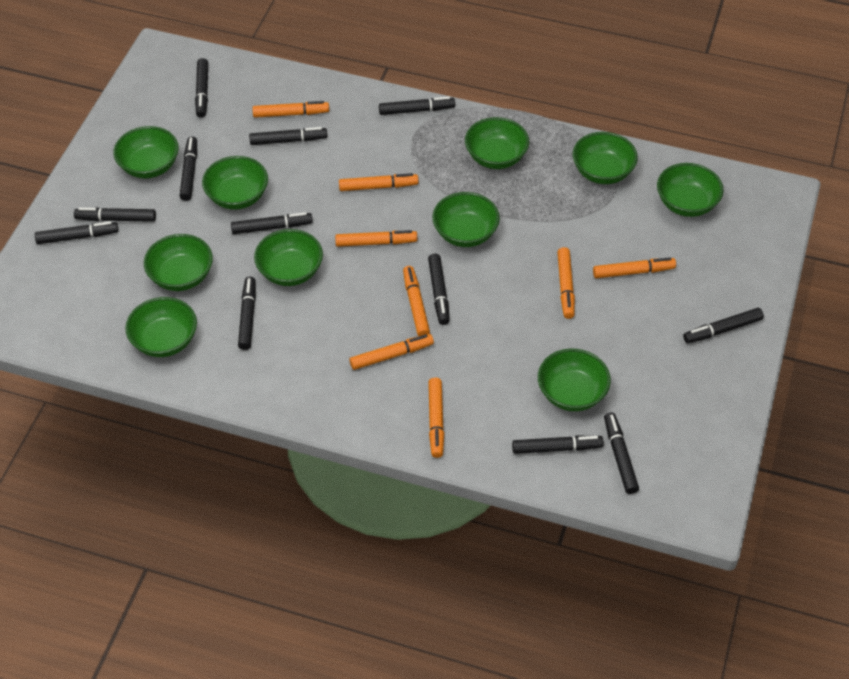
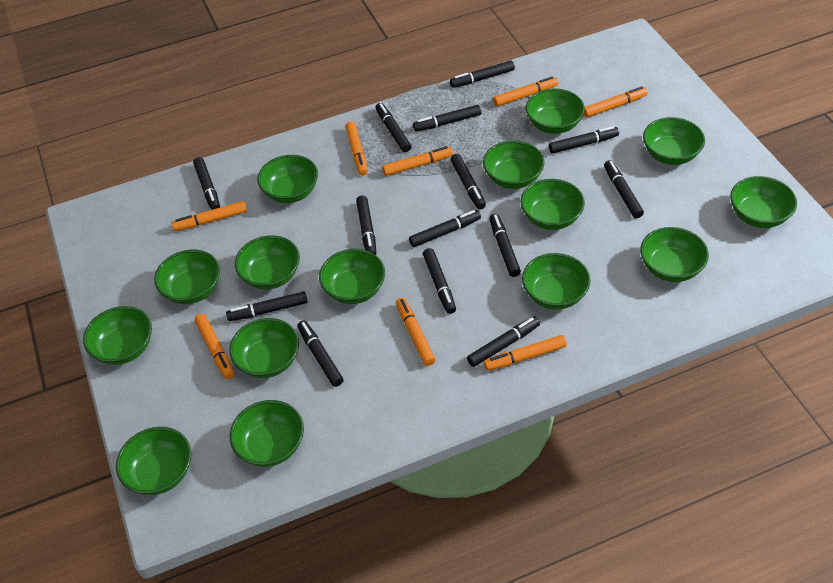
black marker: 12 -> 14
green bowl: 10 -> 15

